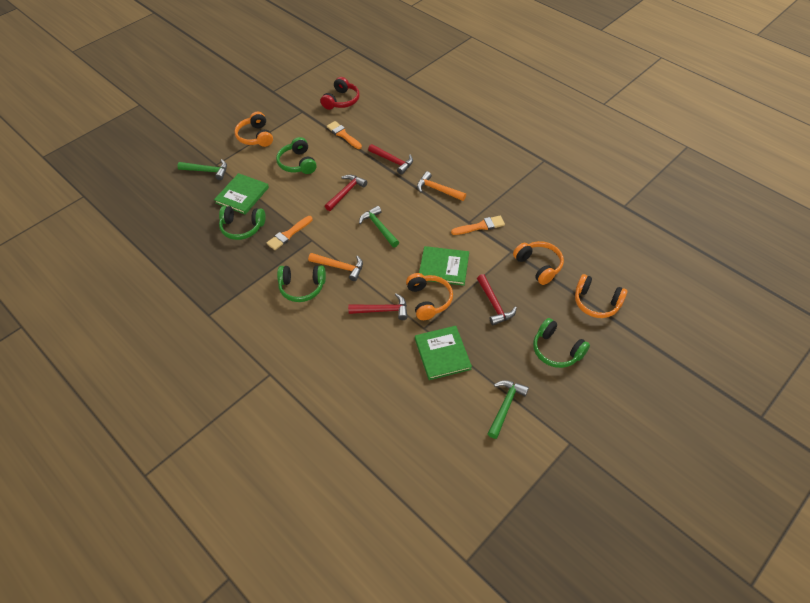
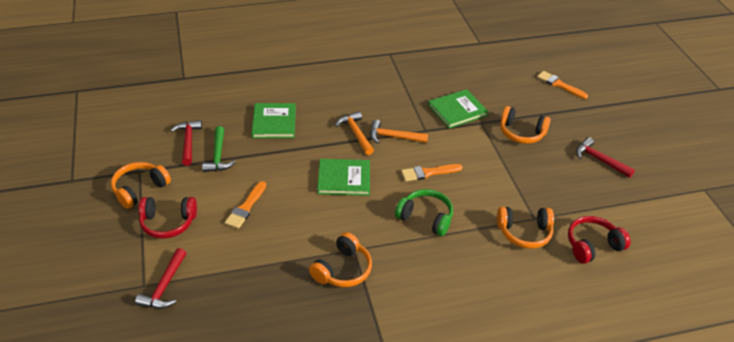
green hammer: 3 -> 1
green headphones: 4 -> 1
red hammer: 4 -> 3
red headphones: 1 -> 2

